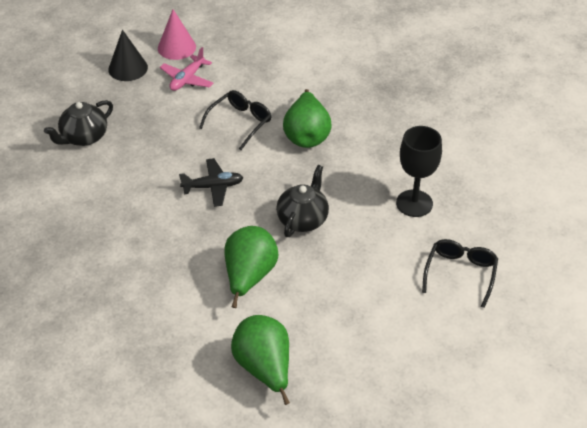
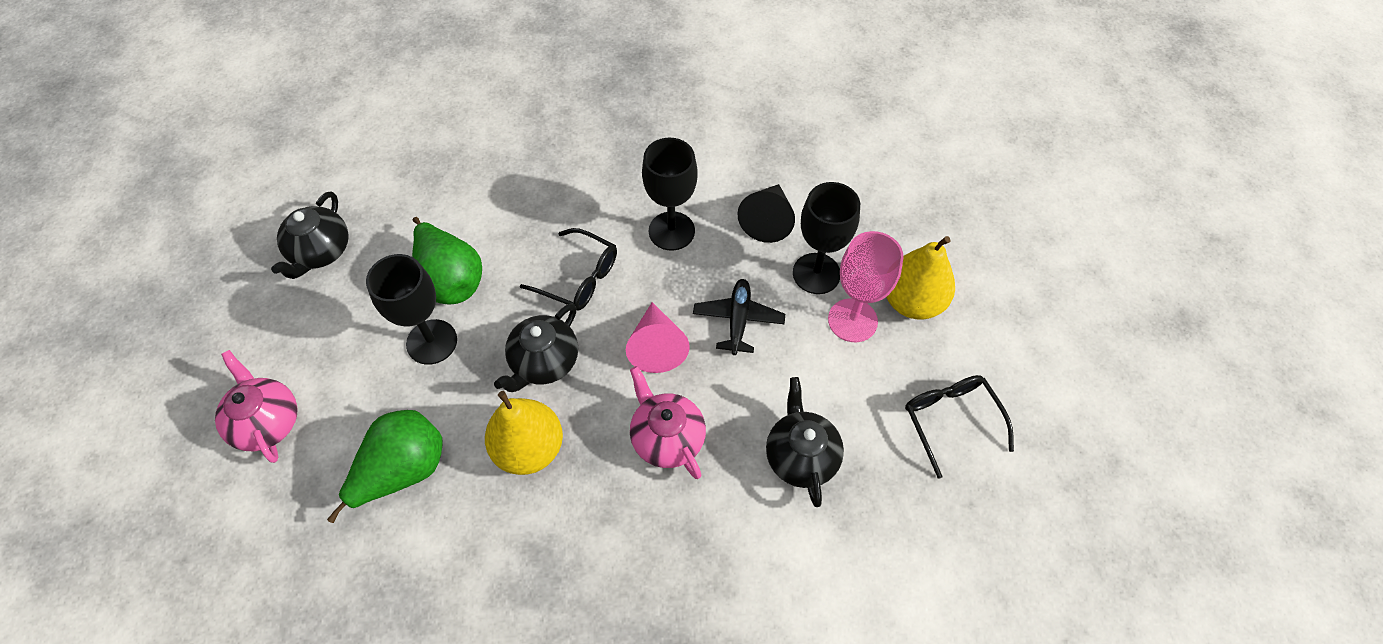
black goblet: 1 -> 3
black teapot: 2 -> 3
green pear: 3 -> 2
pink goblet: 0 -> 1
pink plane: 1 -> 0
pink teapot: 0 -> 2
yellow pear: 0 -> 2

